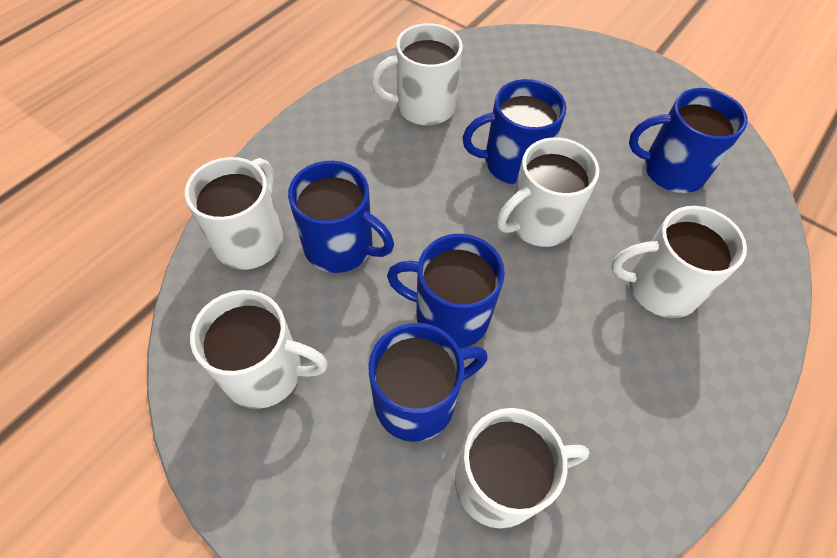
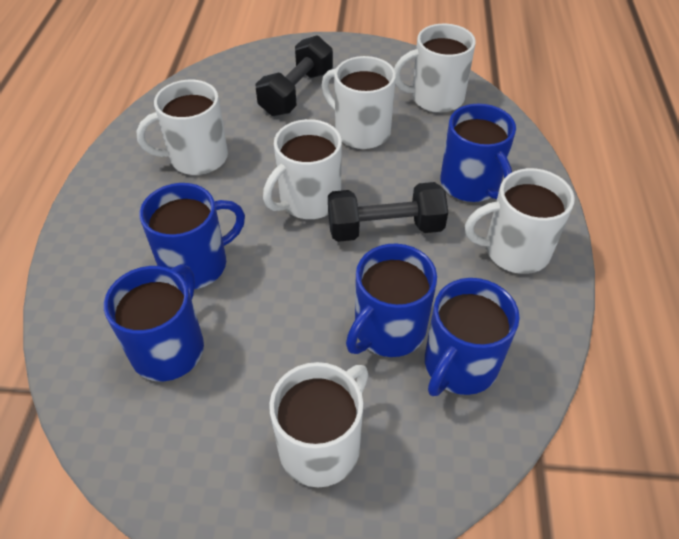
black dumbbell: 0 -> 2

